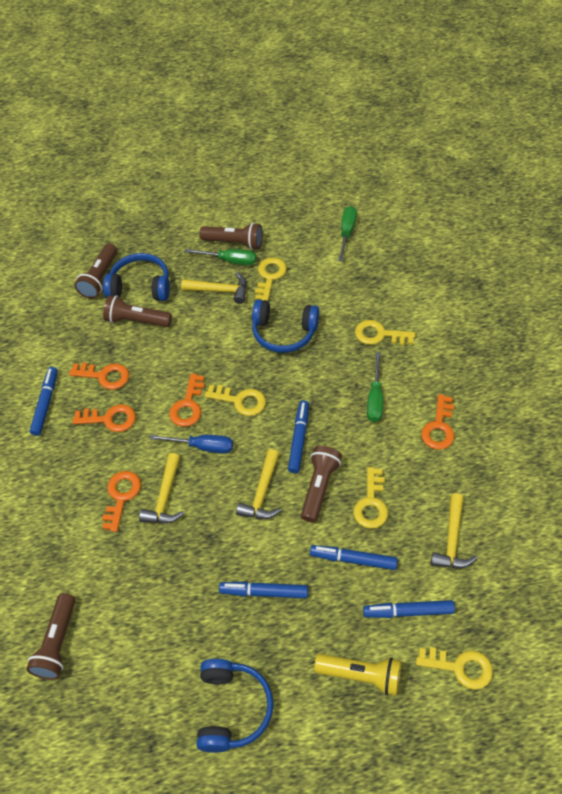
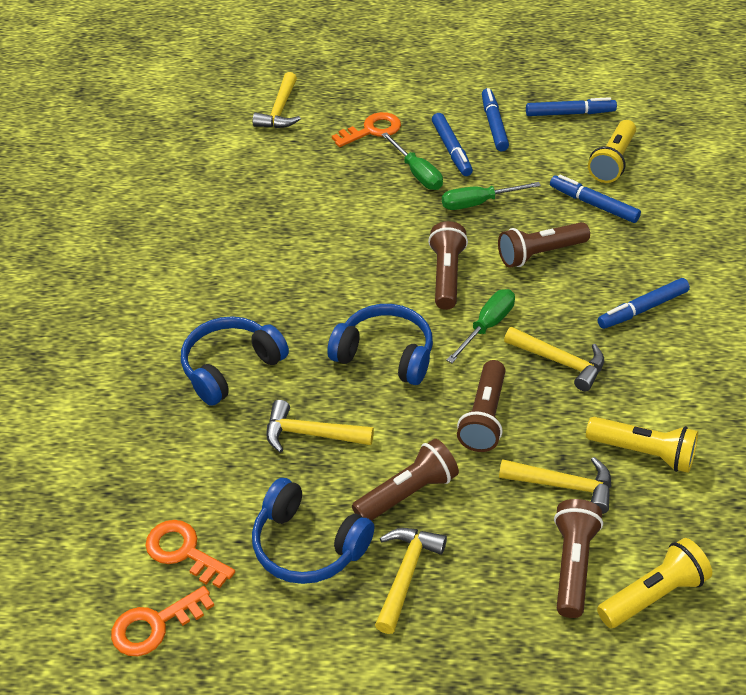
blue screwdriver: 1 -> 0
orange key: 5 -> 3
yellow flashlight: 1 -> 3
yellow hammer: 4 -> 5
yellow key: 5 -> 0

